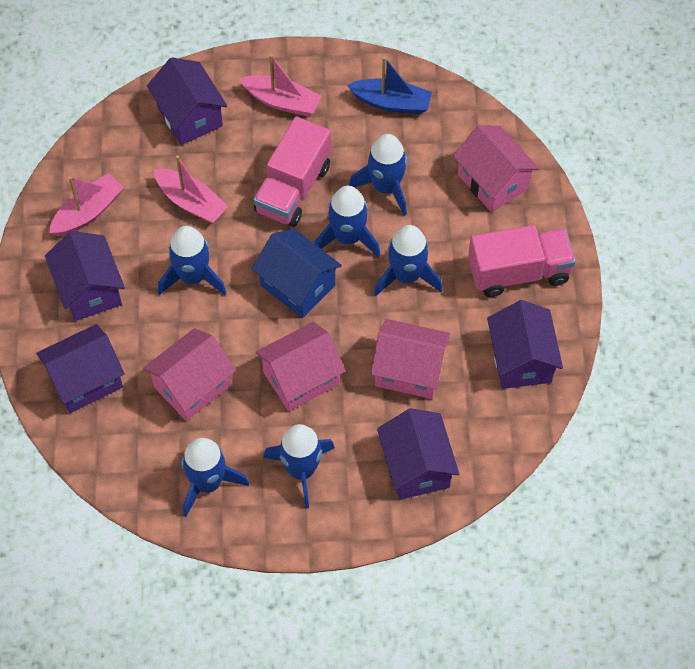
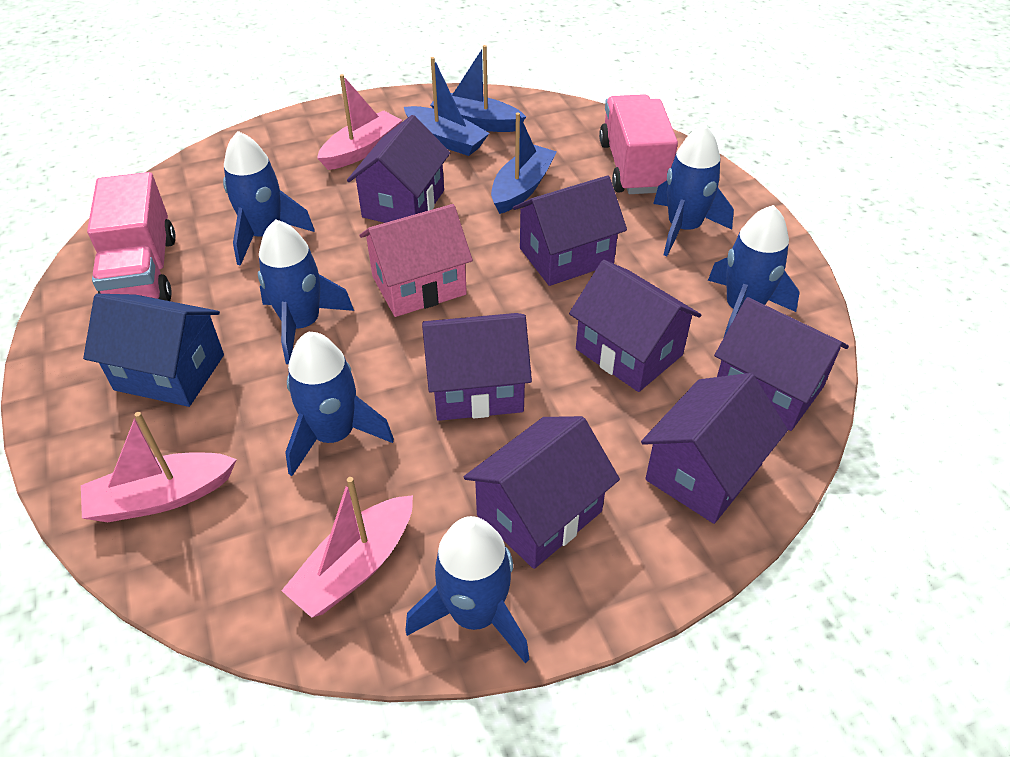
blue boat: 1 -> 3
pink house: 4 -> 1
purple house: 5 -> 7

